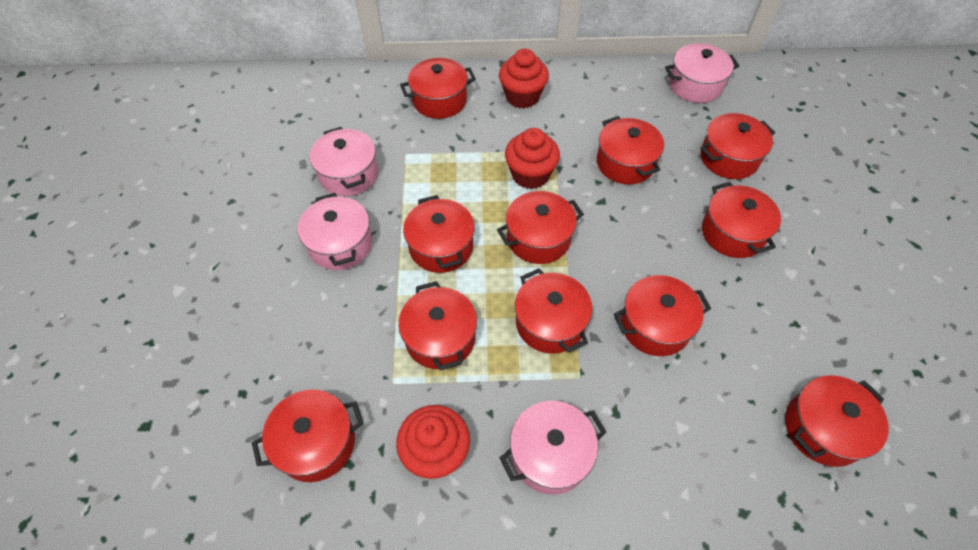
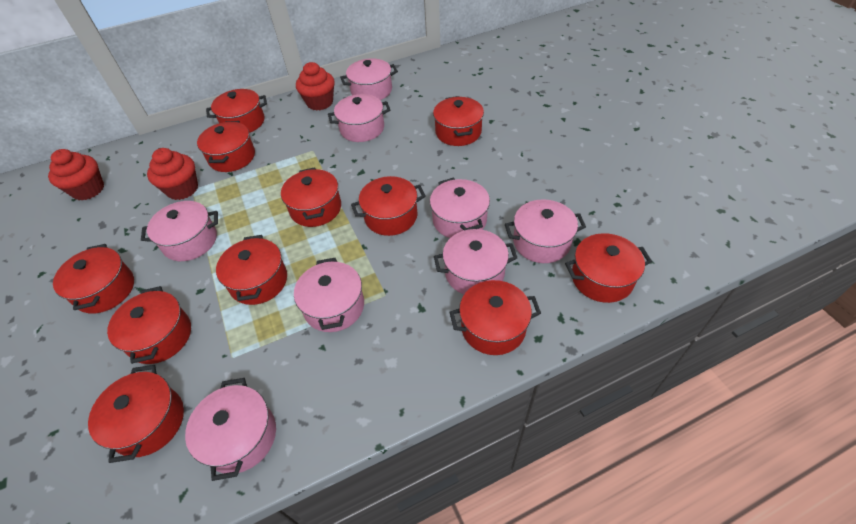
pink pot: 4 -> 8

